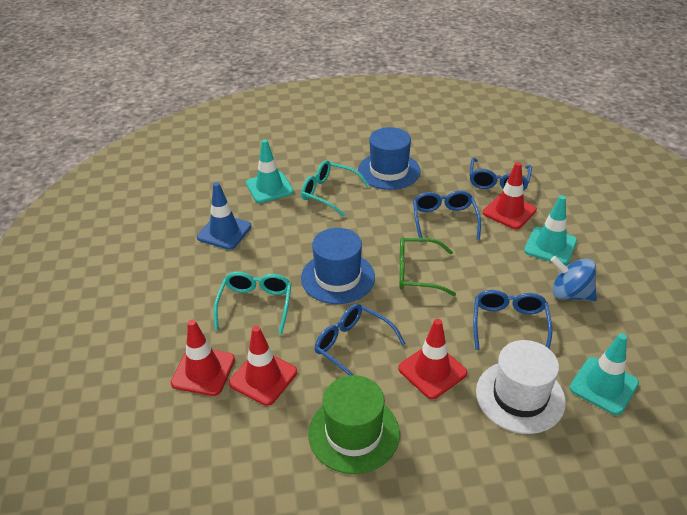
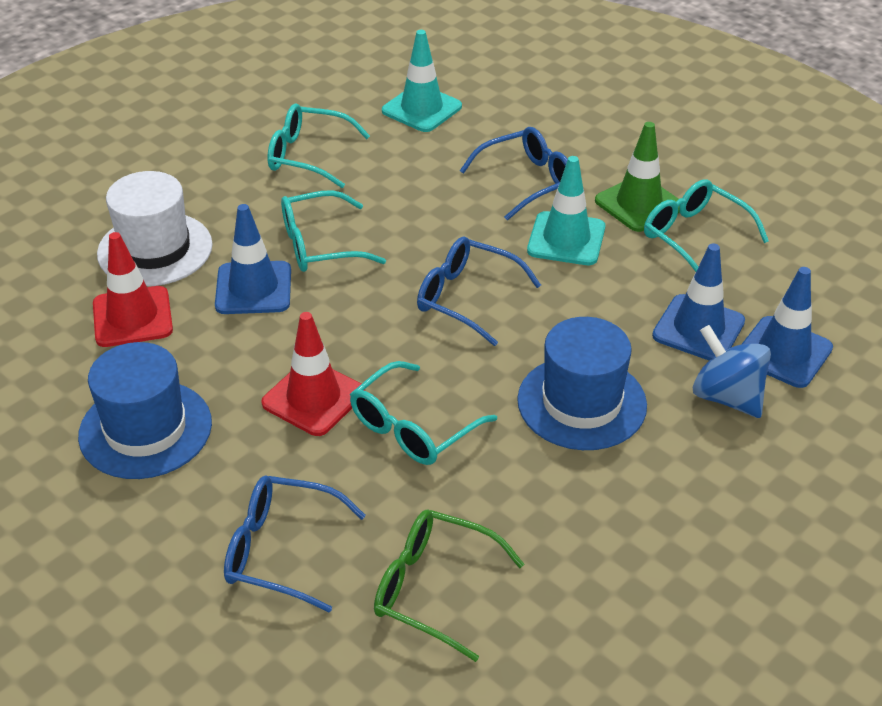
blue glasses: 4 -> 3
blue traffic cone: 1 -> 3
green hat: 1 -> 0
green traffic cone: 0 -> 1
red traffic cone: 4 -> 2
turquoise glasses: 2 -> 4
turquoise traffic cone: 3 -> 2

